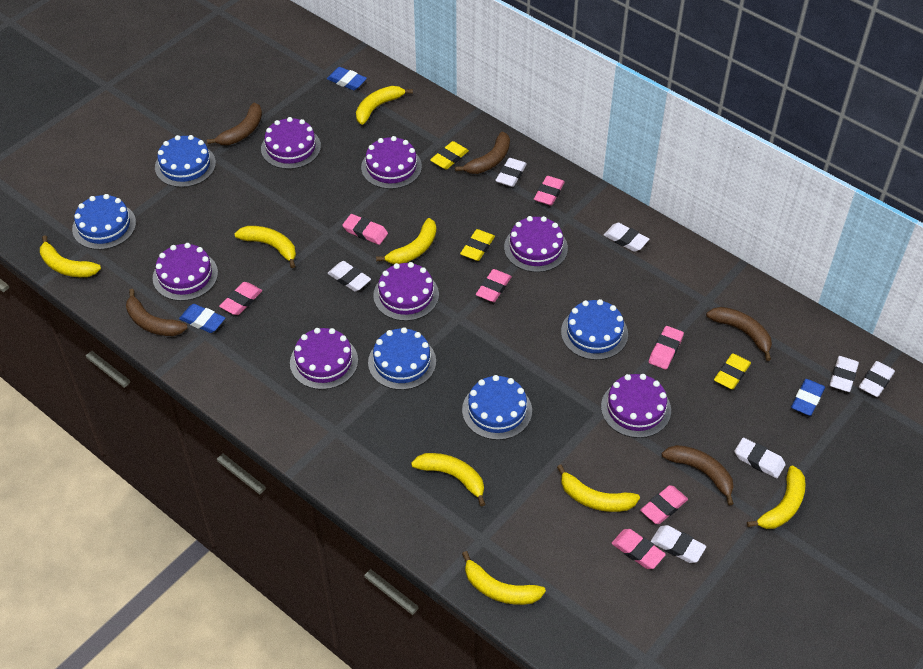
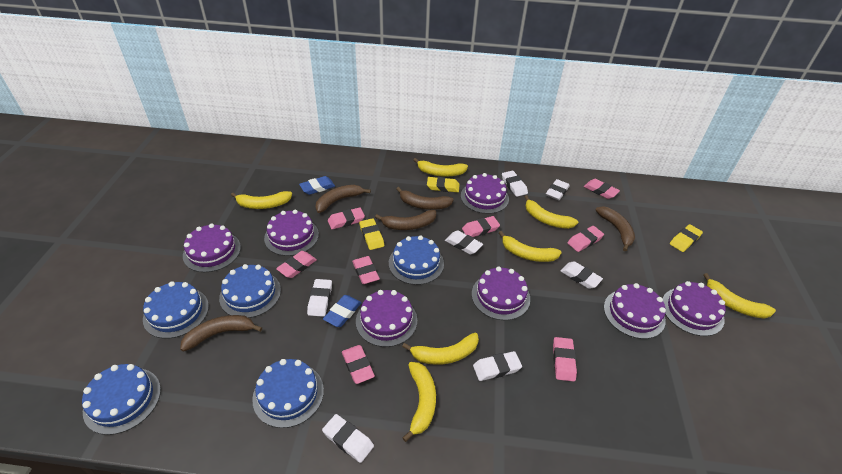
blue eraser: 3 -> 2
pink eraser: 7 -> 8
yellow banana: 8 -> 7

